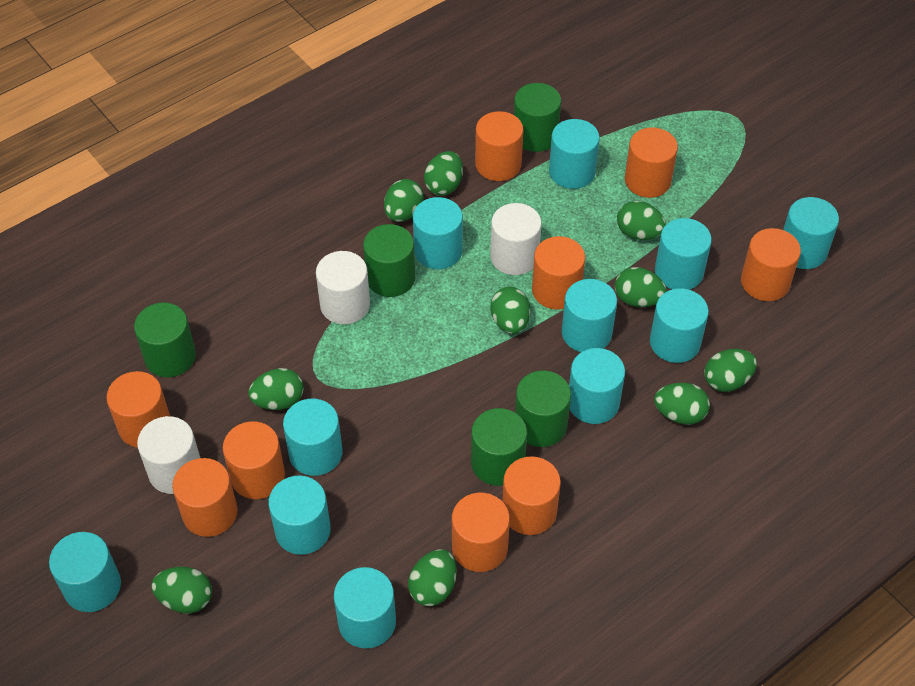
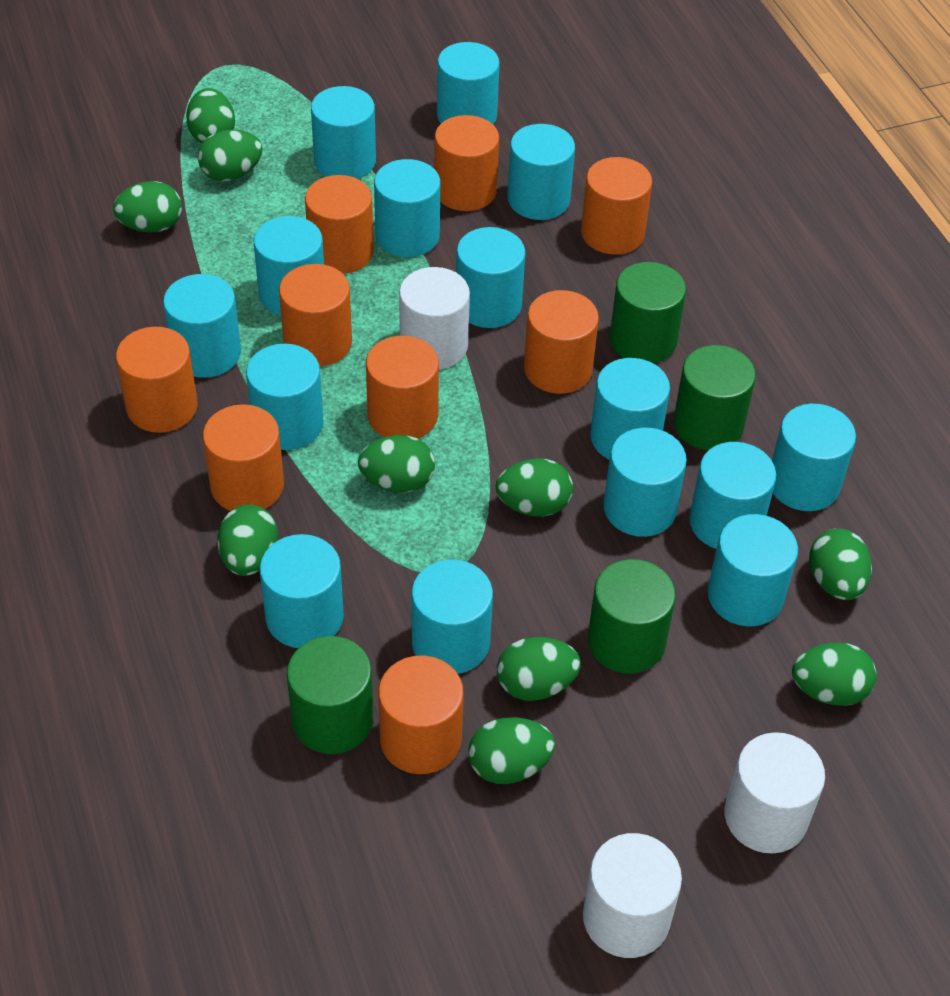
green cylinder: 5 -> 4
turquoise cylinder: 11 -> 15

